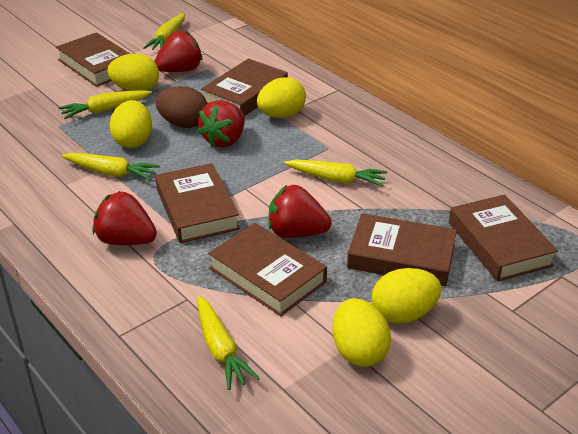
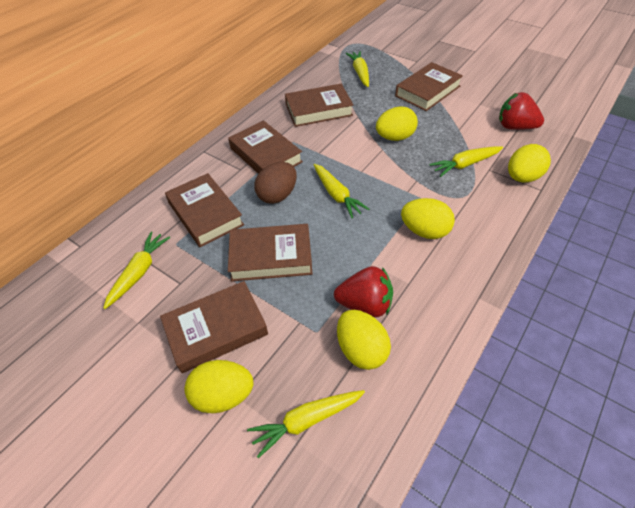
red strawberry: 4 -> 2

